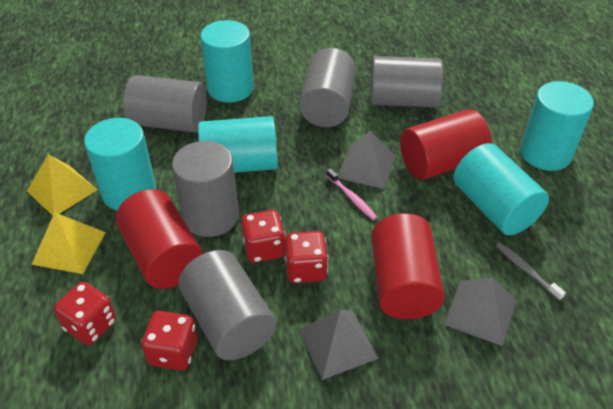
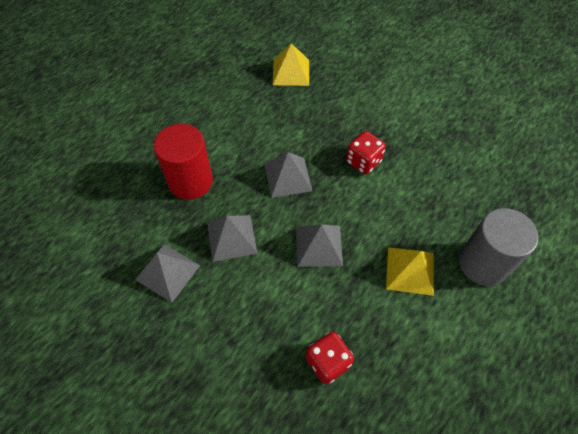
grey cylinder: 5 -> 1
grey pyramid: 3 -> 4
grey toothbrush: 1 -> 0
pink toothbrush: 1 -> 0
red cylinder: 3 -> 1
red dice: 4 -> 2
turquoise cylinder: 5 -> 0

